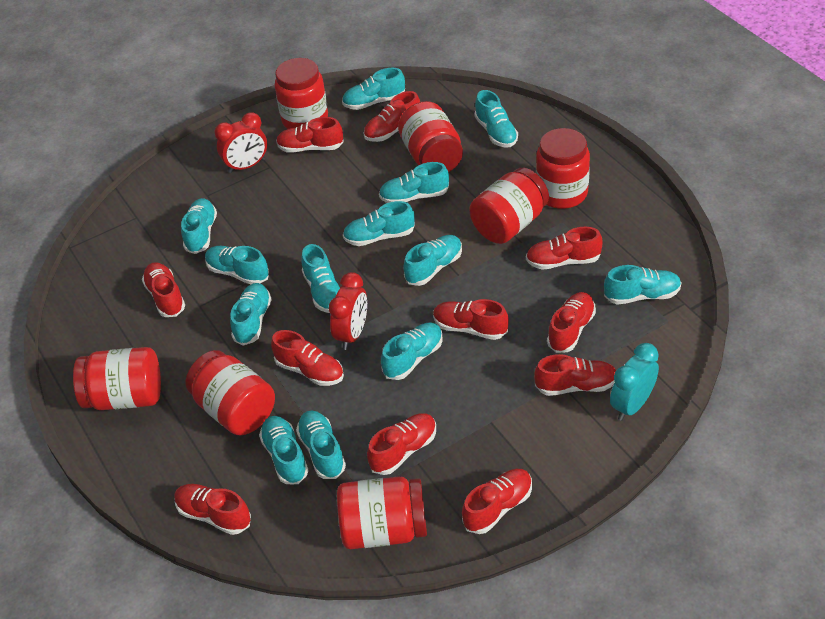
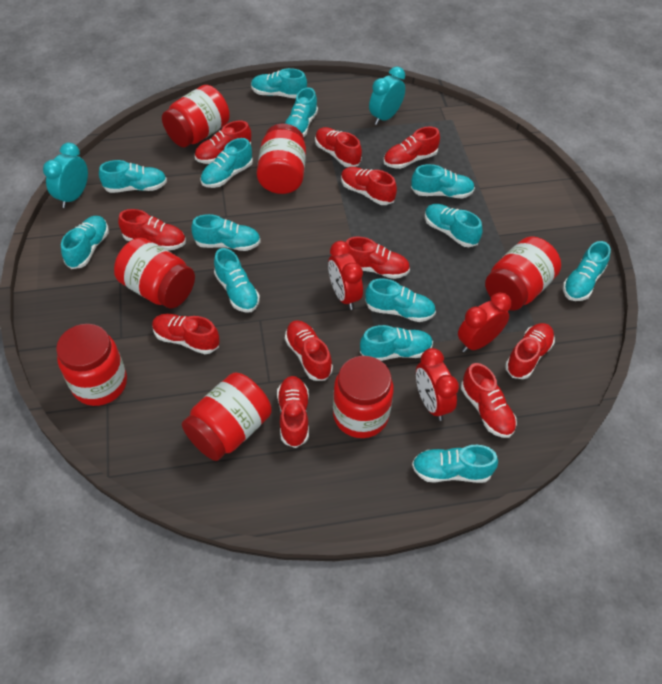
red clock: 2 -> 3
turquoise clock: 1 -> 2

